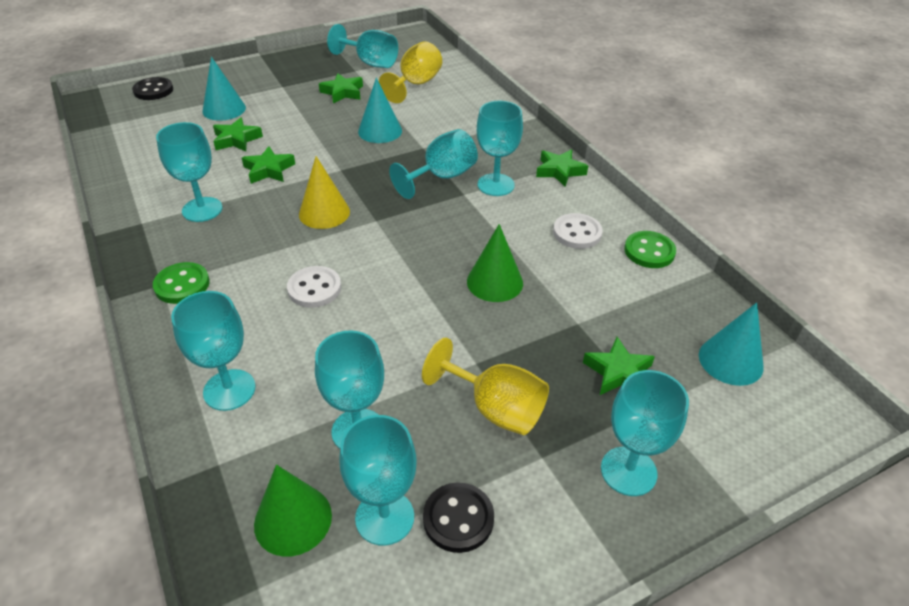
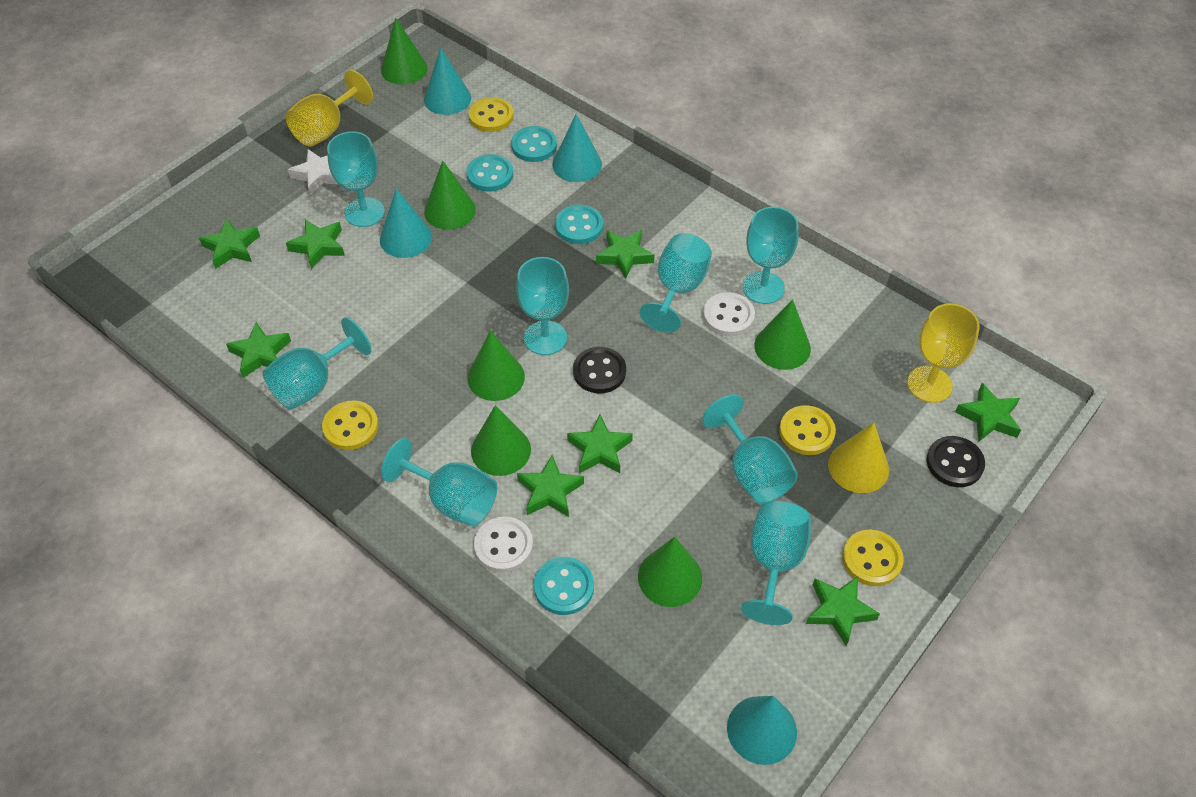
green button: 2 -> 0
green cone: 2 -> 6
green star: 5 -> 8
turquoise button: 0 -> 4
turquoise cone: 3 -> 4
white star: 0 -> 1
yellow button: 0 -> 4

